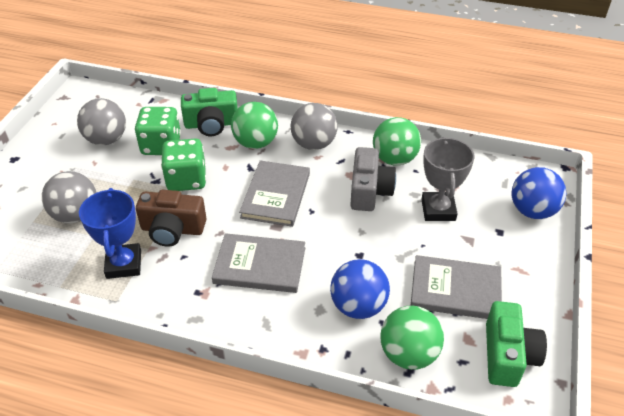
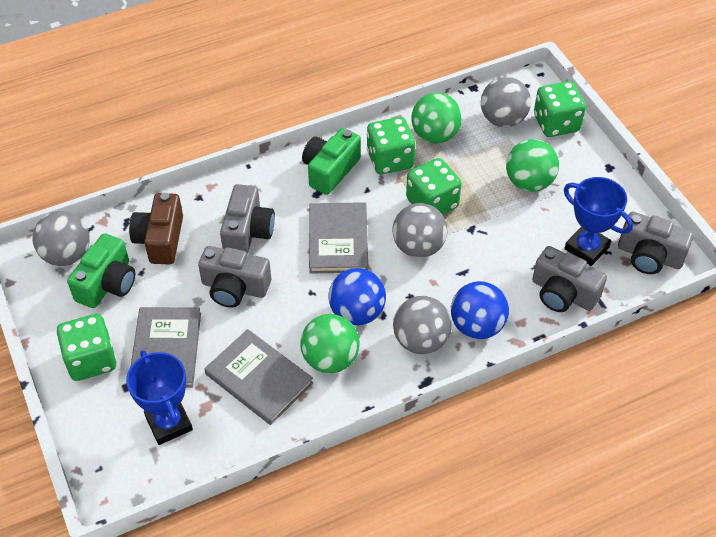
blue trophy: 1 -> 2
green dice: 2 -> 4
grey ball: 3 -> 4
grey camera: 1 -> 4
grey trophy: 1 -> 0

